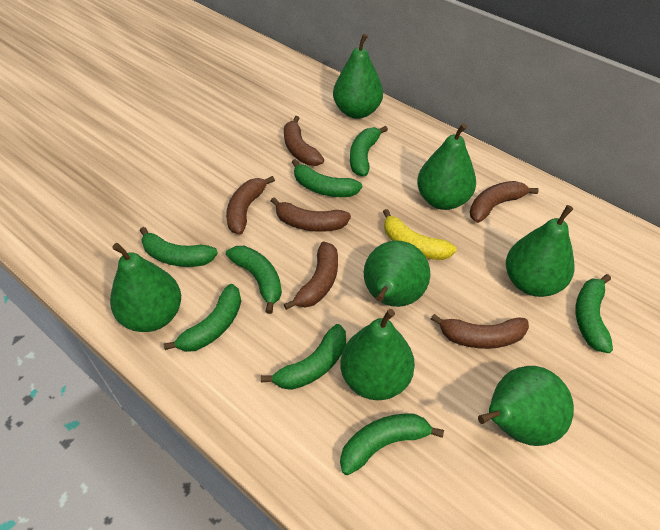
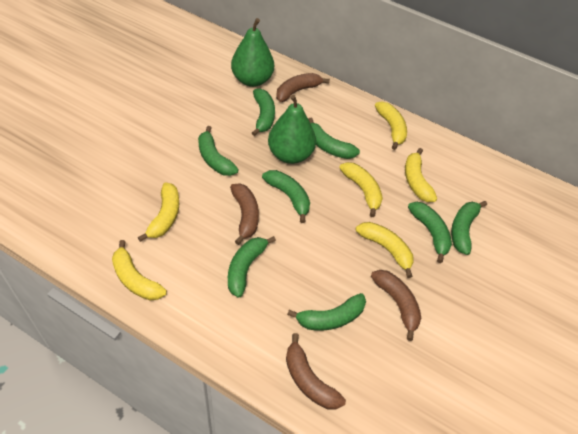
brown banana: 6 -> 4
green pear: 7 -> 2
yellow banana: 1 -> 6

